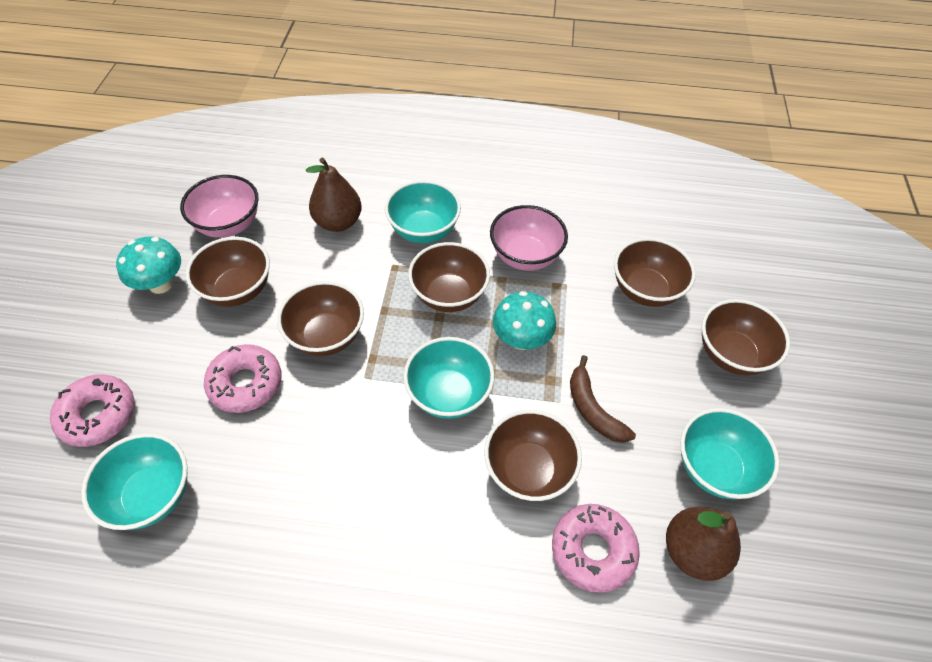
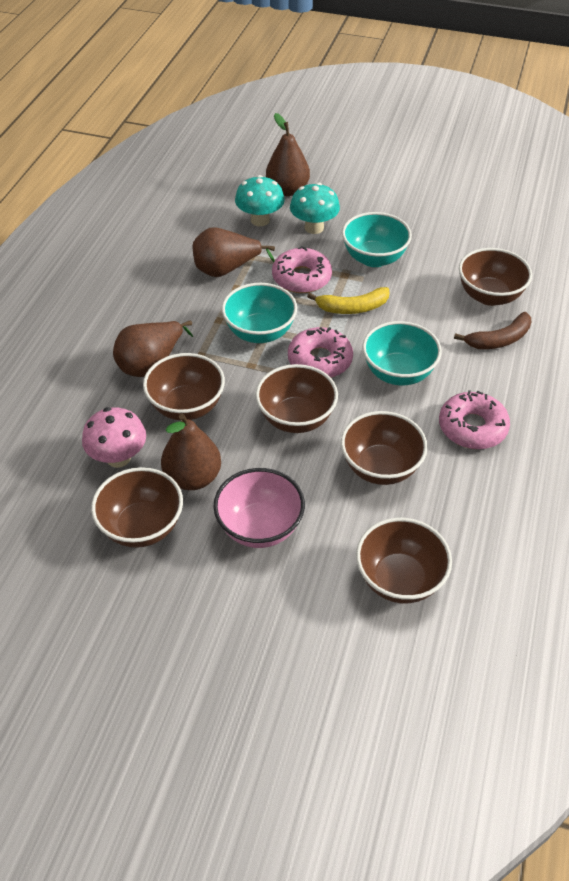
brown pear: 2 -> 4
pink bowl: 2 -> 1
pink mushroom: 0 -> 1
turquoise bowl: 4 -> 3
yellow banana: 0 -> 1

